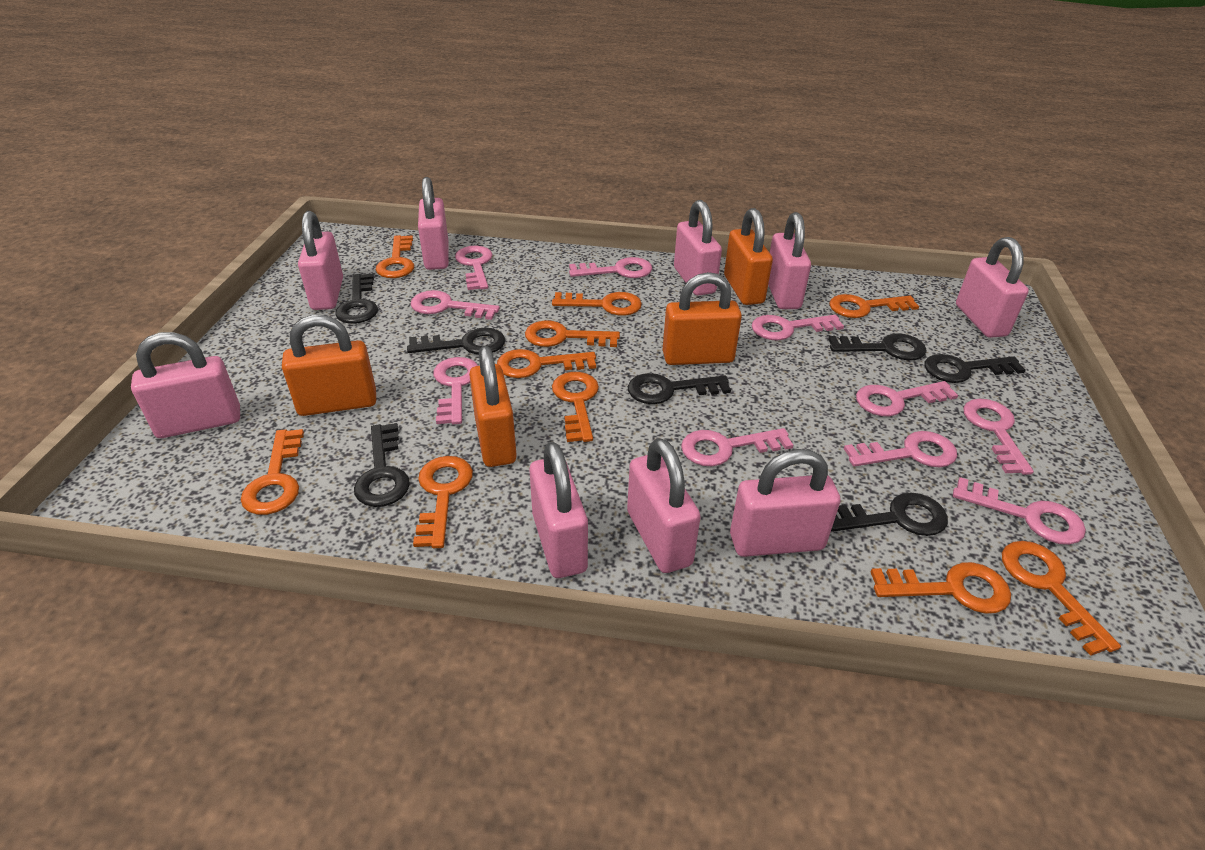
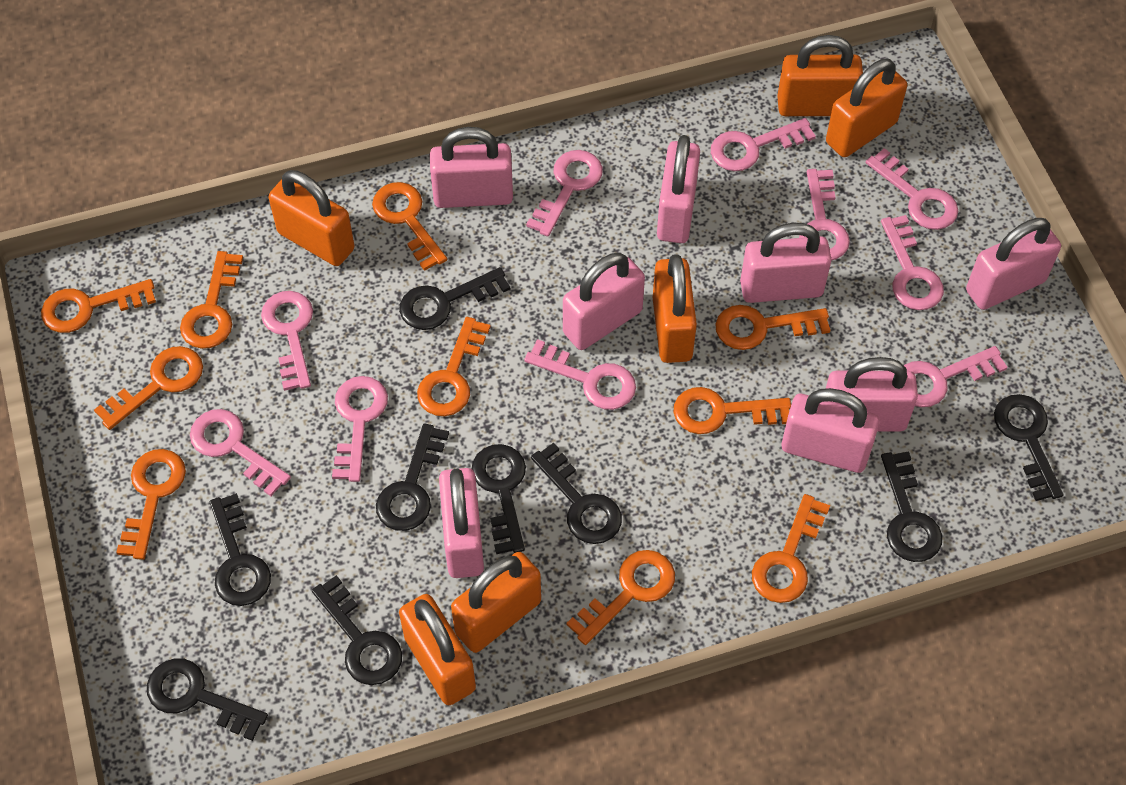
black key: 7 -> 9
orange padlock: 4 -> 6
pink padlock: 9 -> 8

